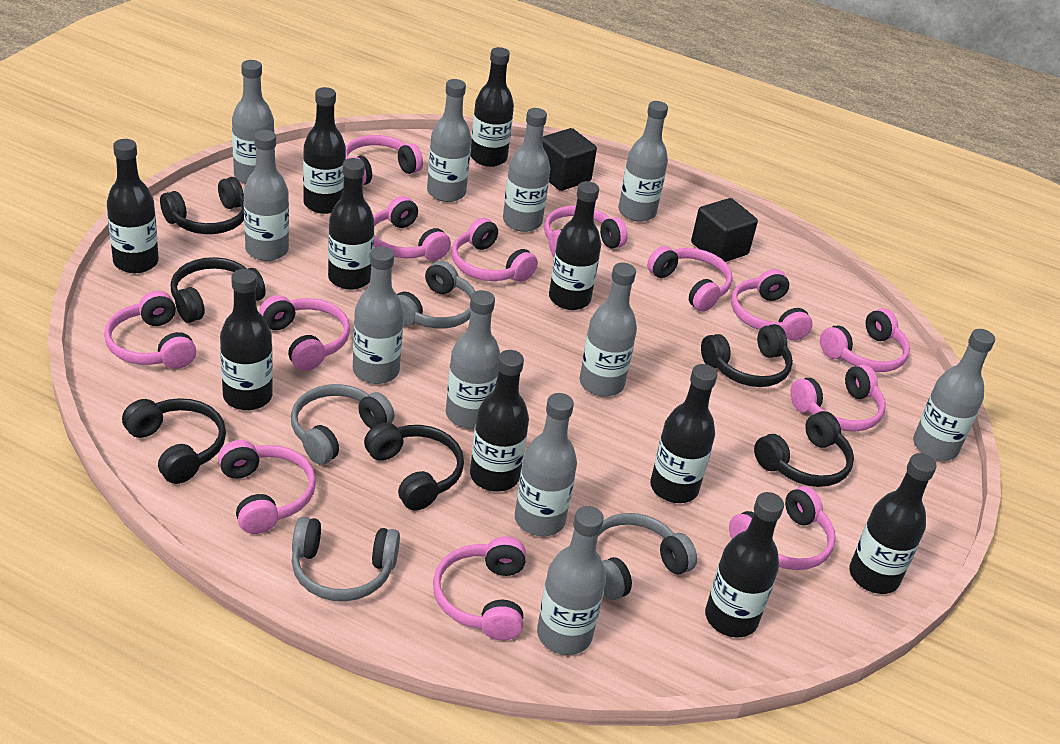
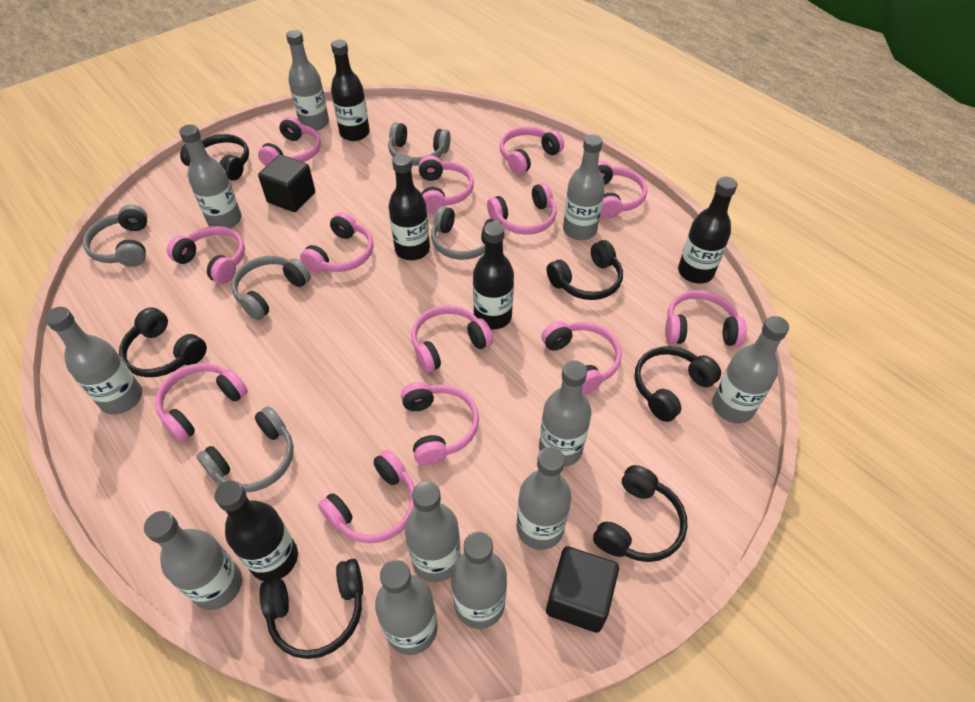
black bottle: 10 -> 5
grey headphones: 4 -> 5

